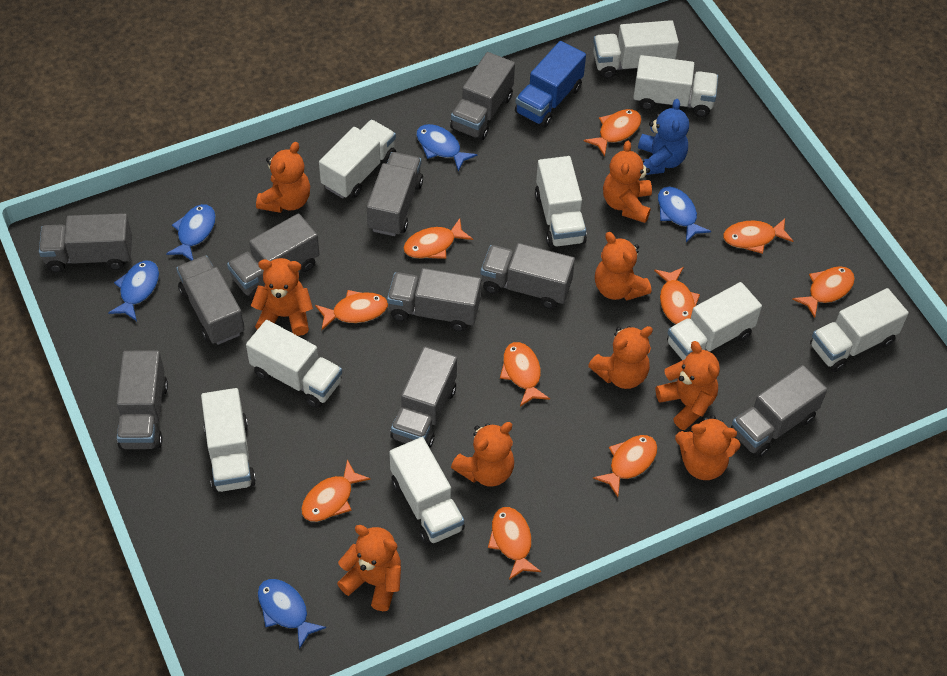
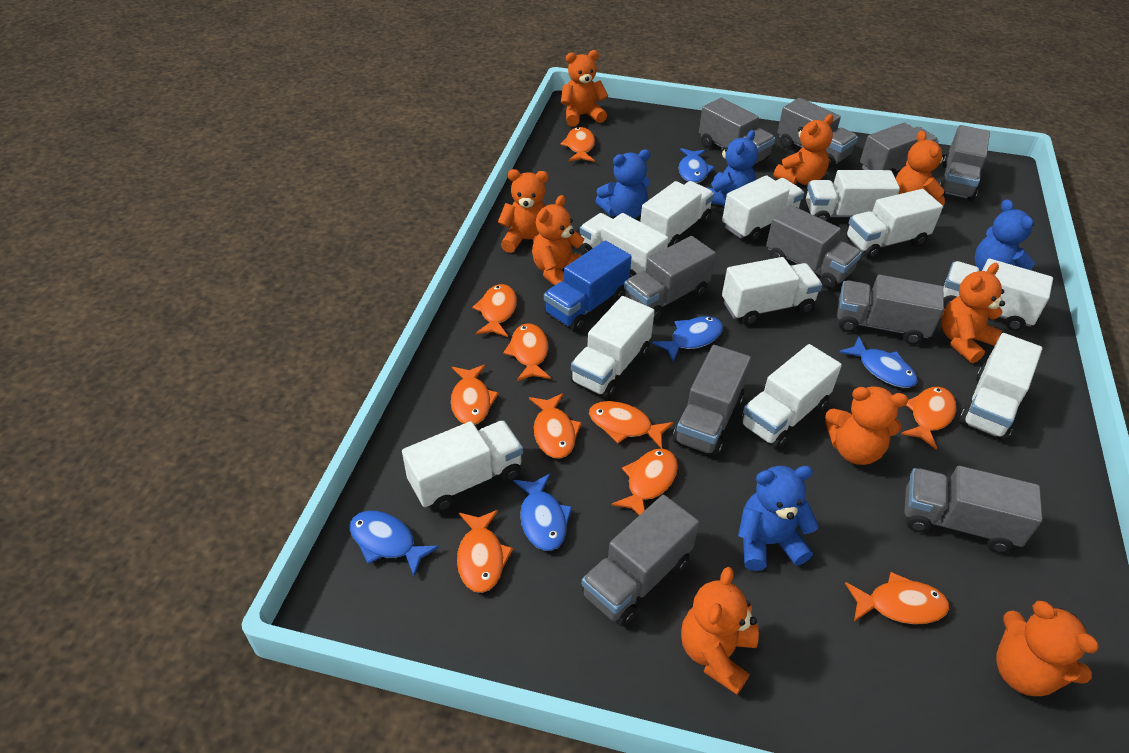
blue teddy bear: 1 -> 4
white truck: 9 -> 11

